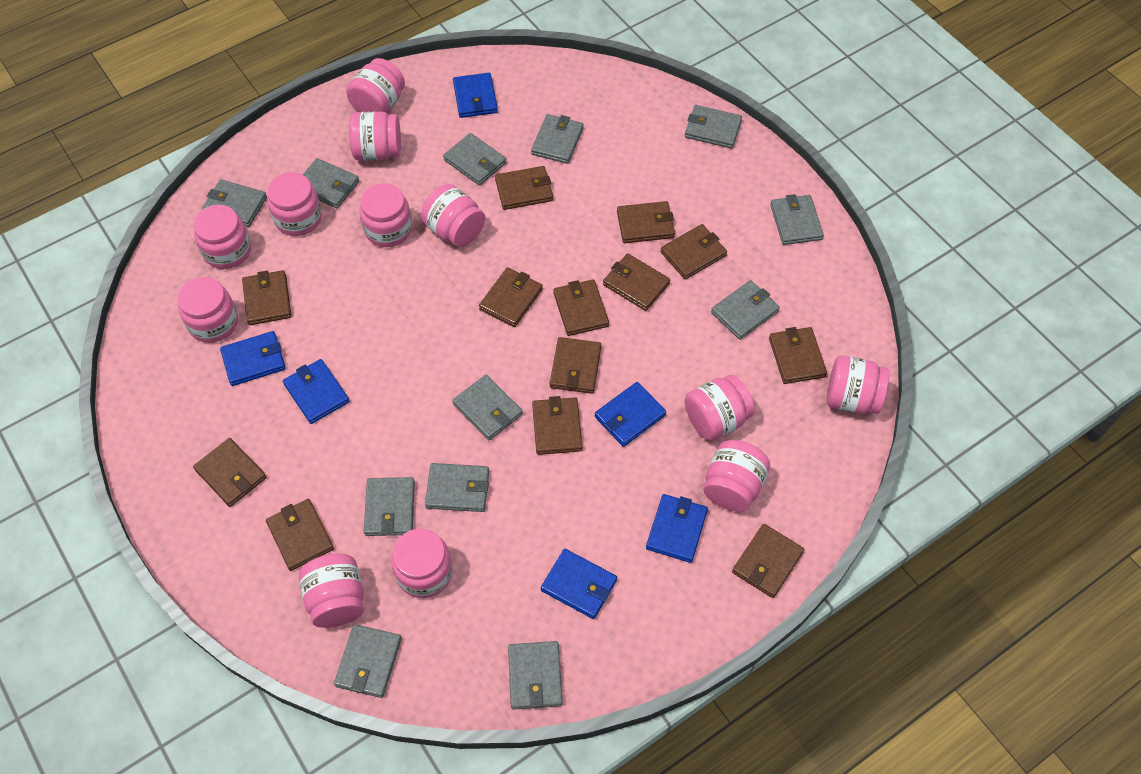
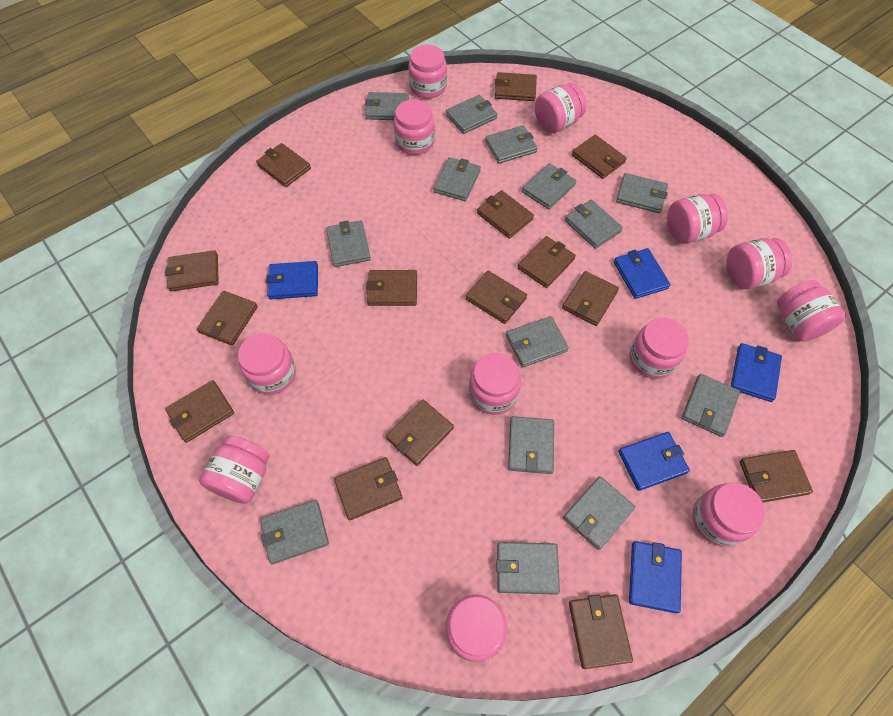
blue wallet: 6 -> 5
brown wallet: 13 -> 15
grey wallet: 12 -> 14

